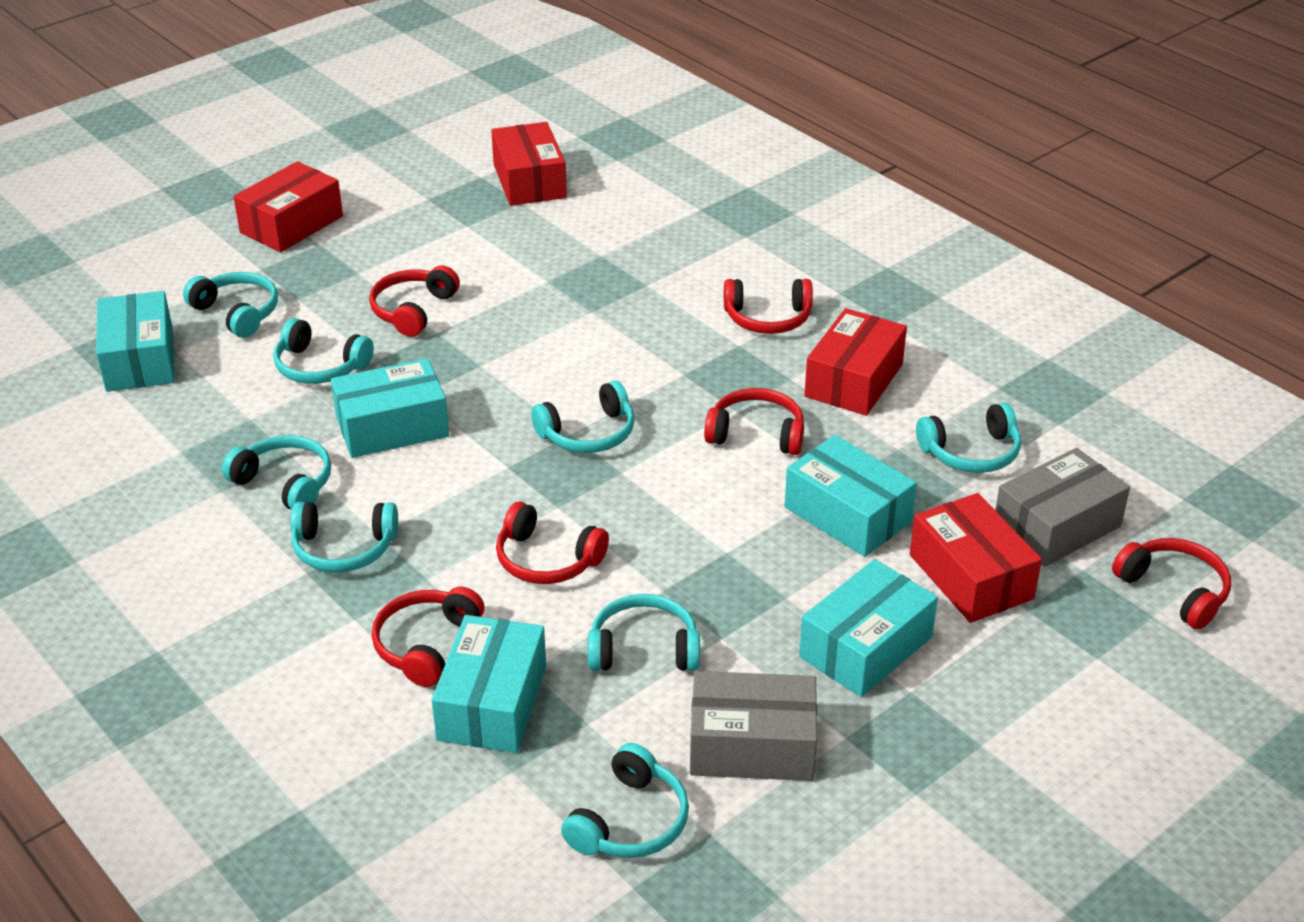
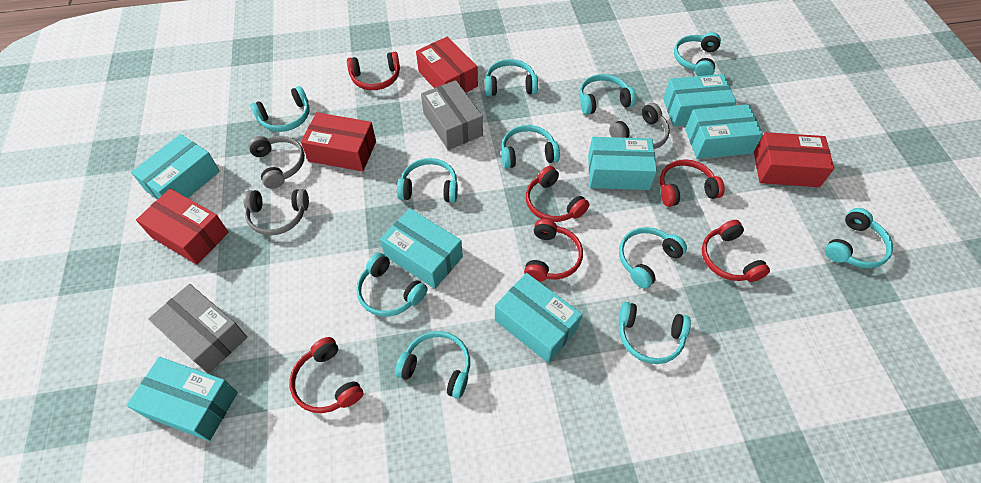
grey headphones: 0 -> 3
turquoise box: 5 -> 7
turquoise headphones: 8 -> 11

